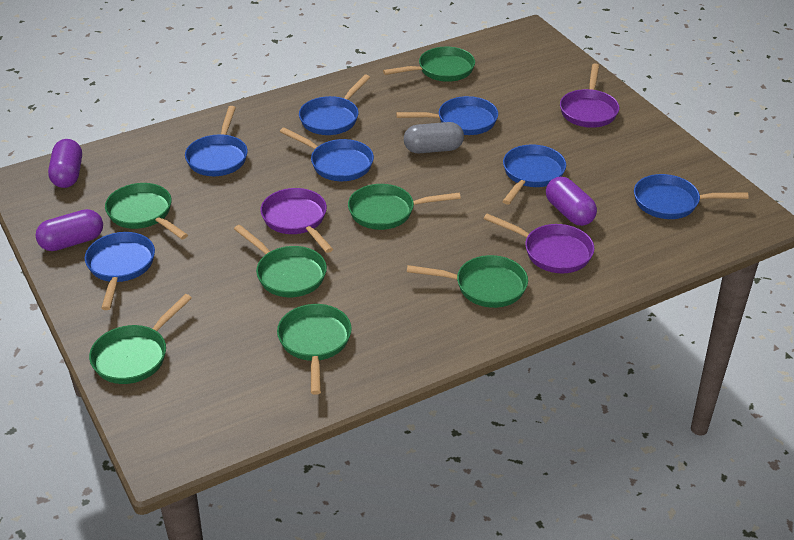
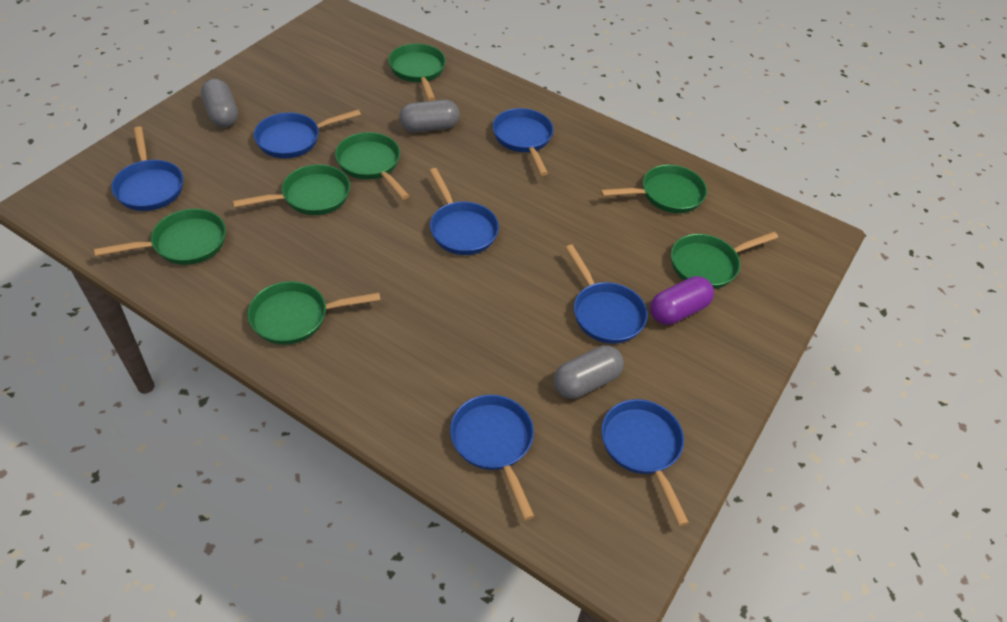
grey capsule: 1 -> 3
purple capsule: 3 -> 1
purple pan: 3 -> 0

